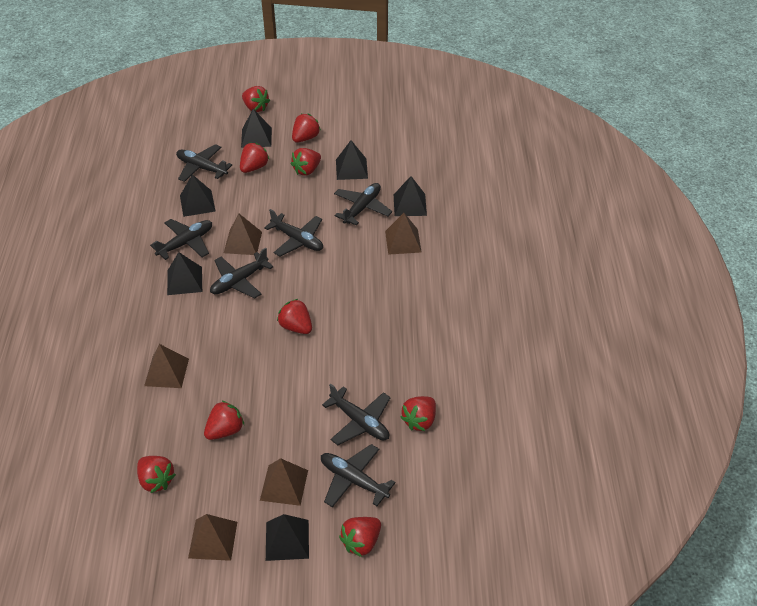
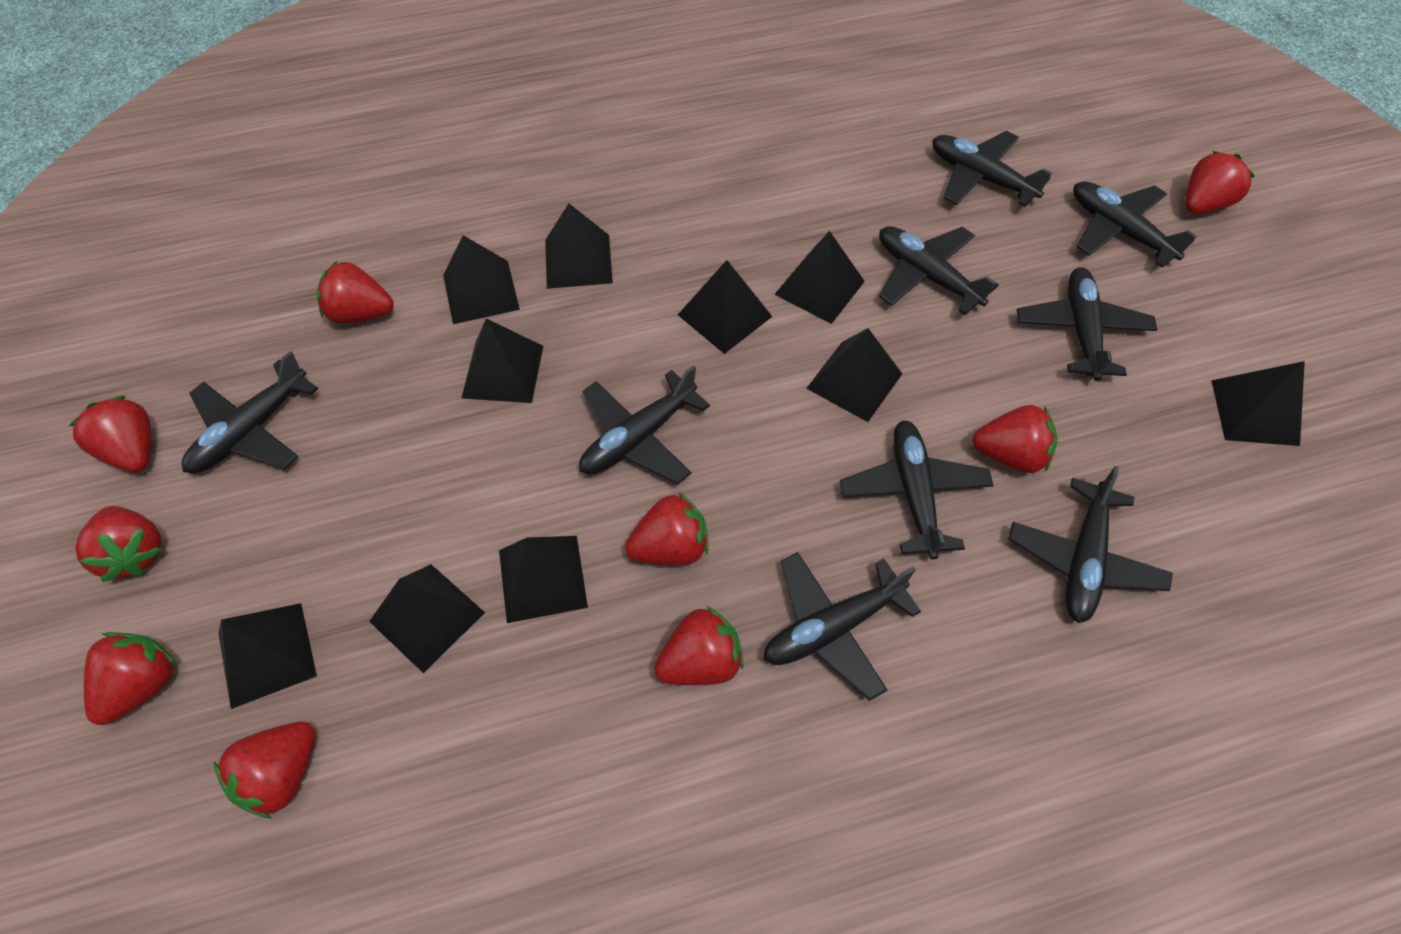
black plane: 7 -> 9
black pyramid: 6 -> 10
brown pyramid: 5 -> 0

